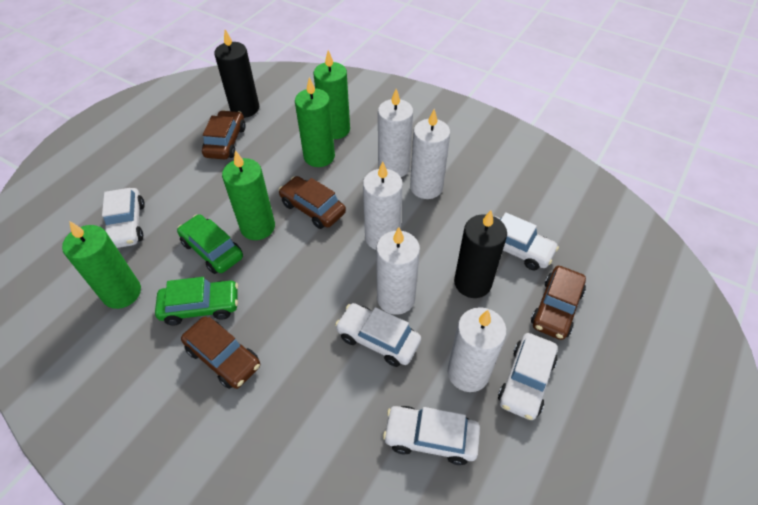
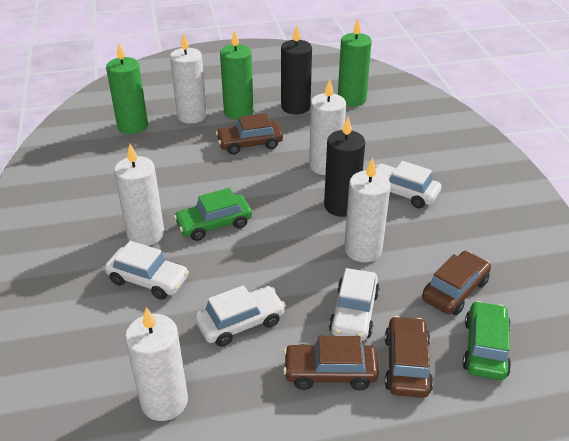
green candle: 4 -> 3
white car: 5 -> 4

